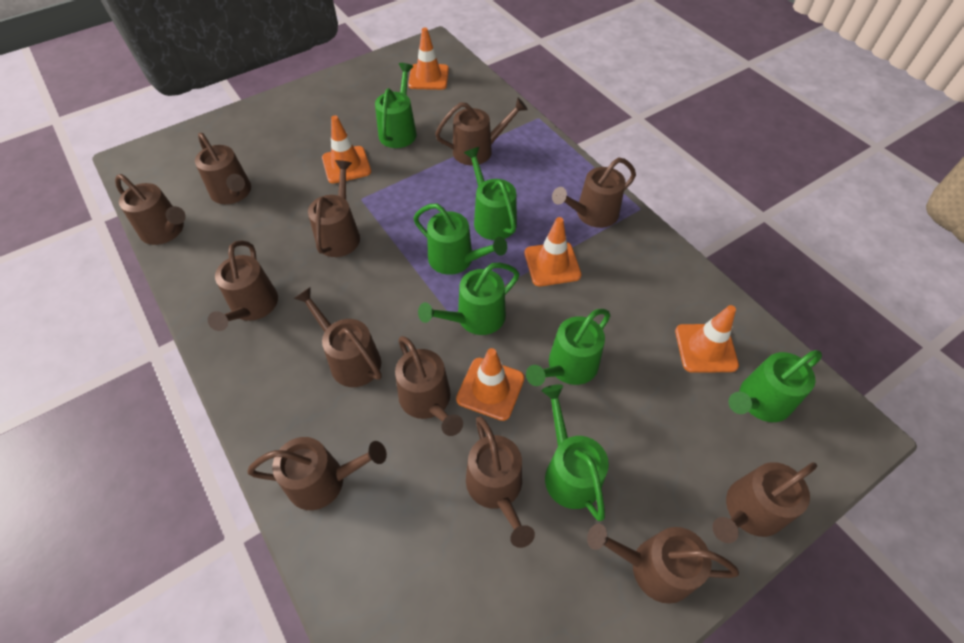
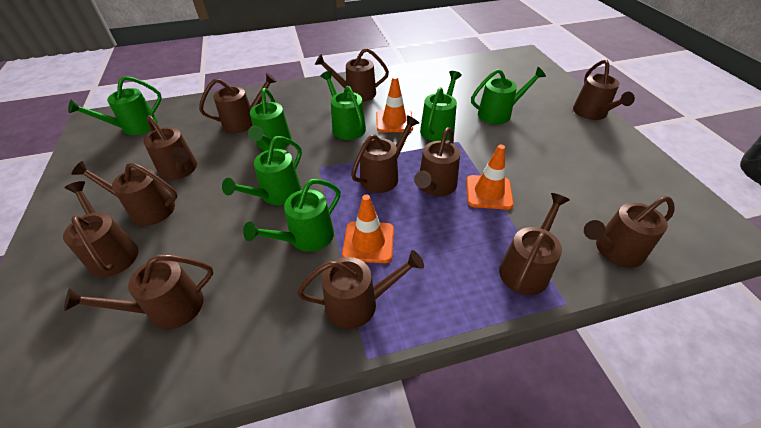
orange traffic cone: 5 -> 3

